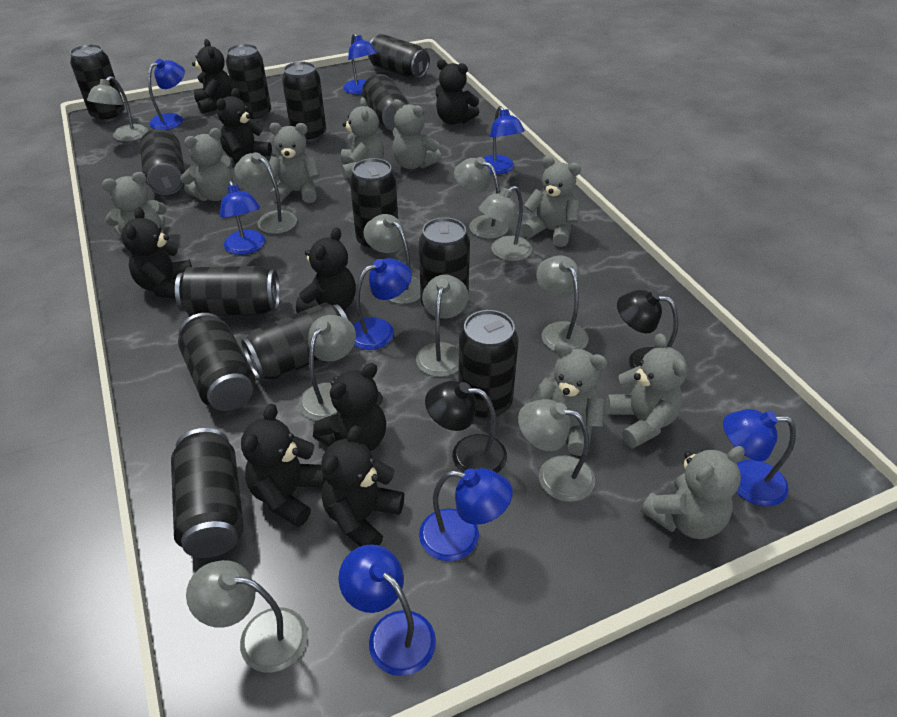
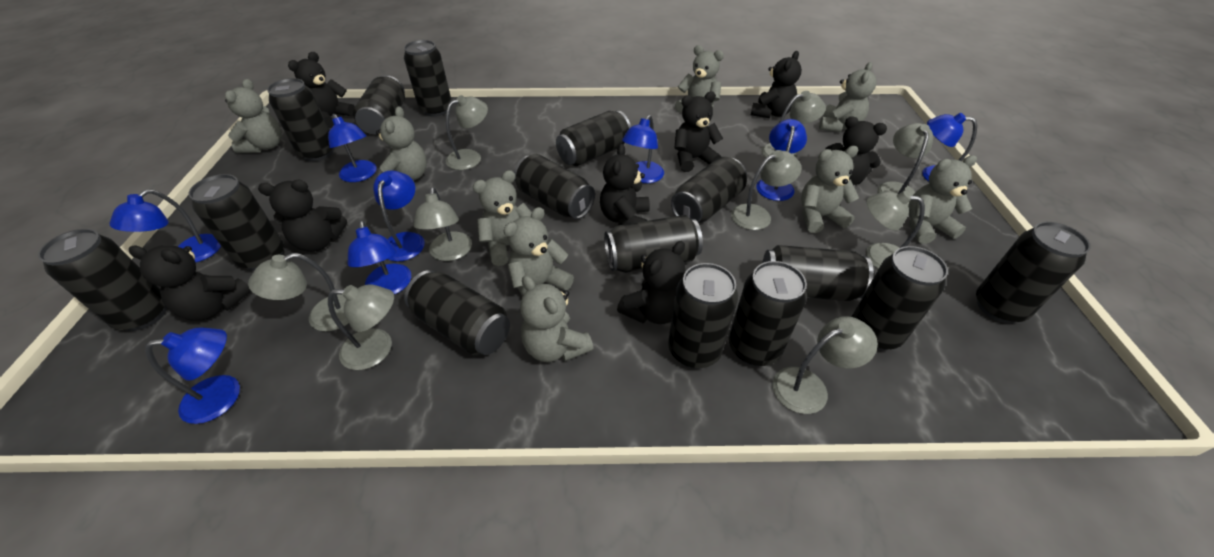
black can: 13 -> 15
black lamp: 2 -> 0
grey lamp: 10 -> 9

